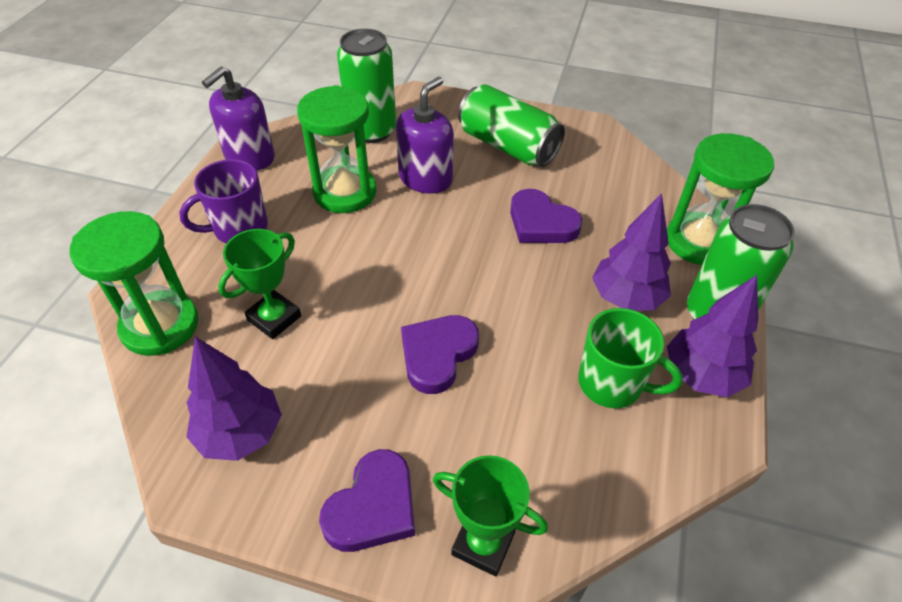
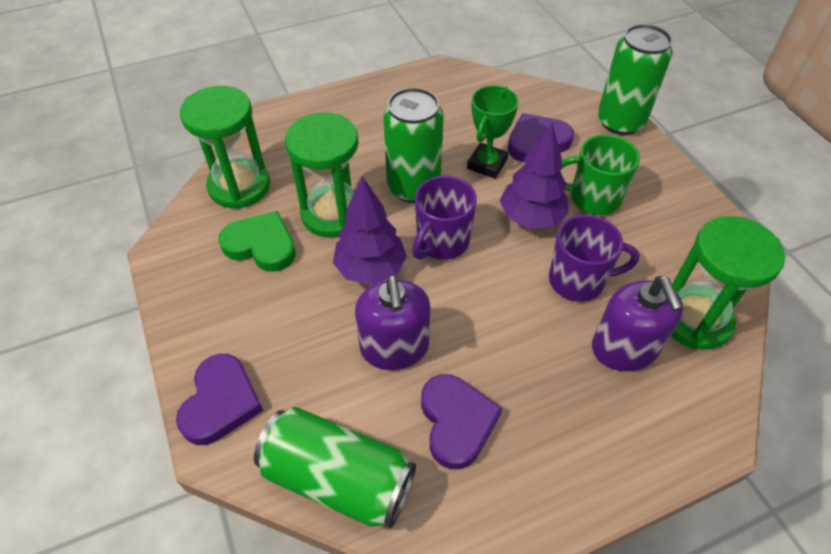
green heart: 0 -> 1
green trophy: 2 -> 1
purple mug: 1 -> 2
purple tree: 3 -> 2

